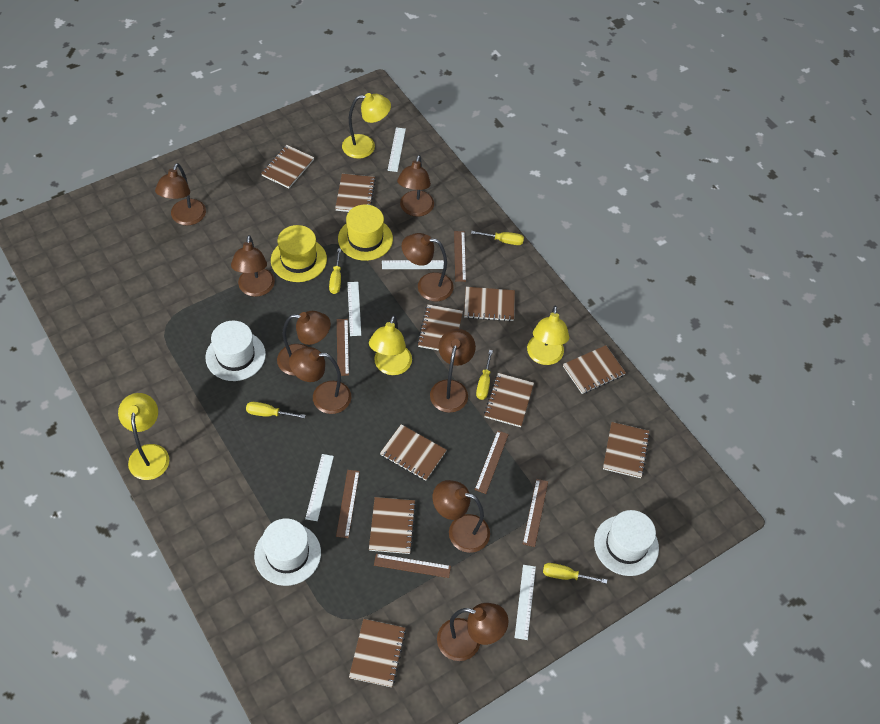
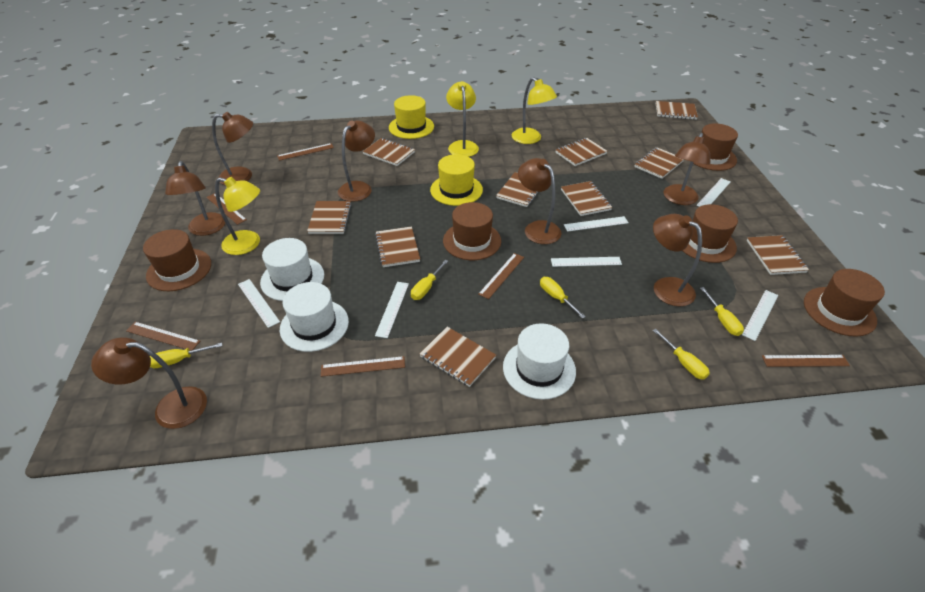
brown hat: 0 -> 5
brown lamp: 9 -> 7
white ruler: 5 -> 6
yellow lamp: 4 -> 3

